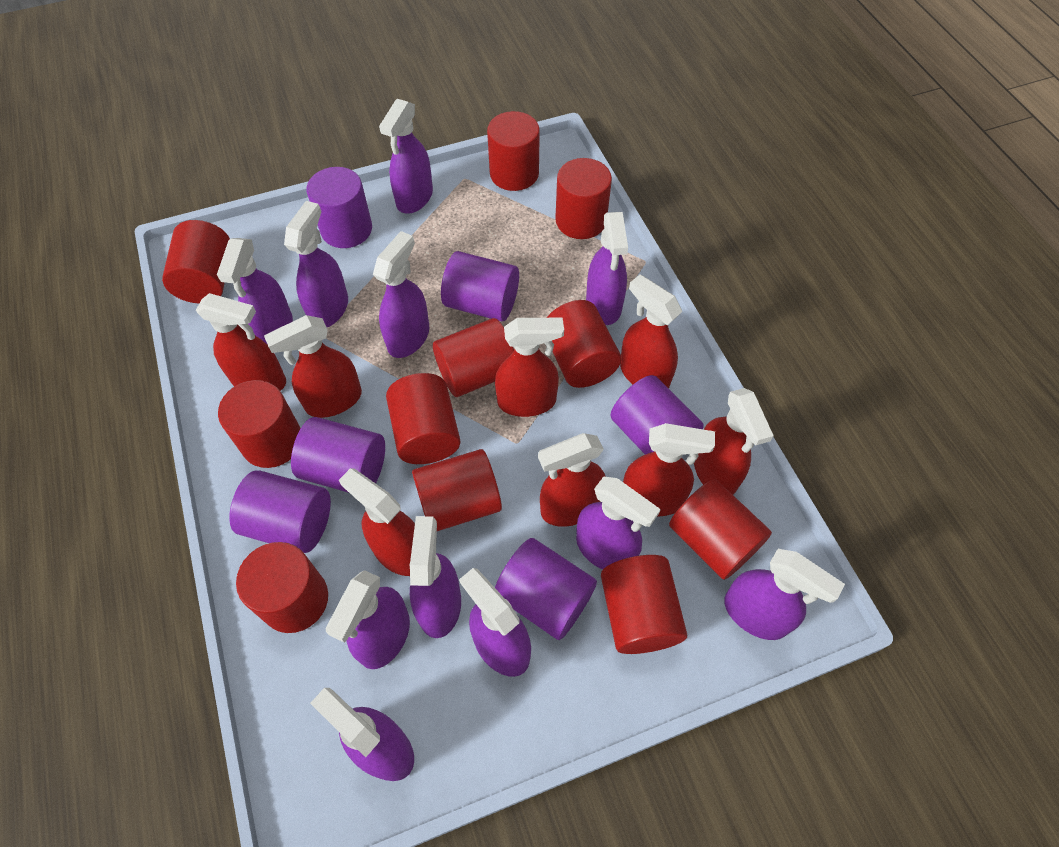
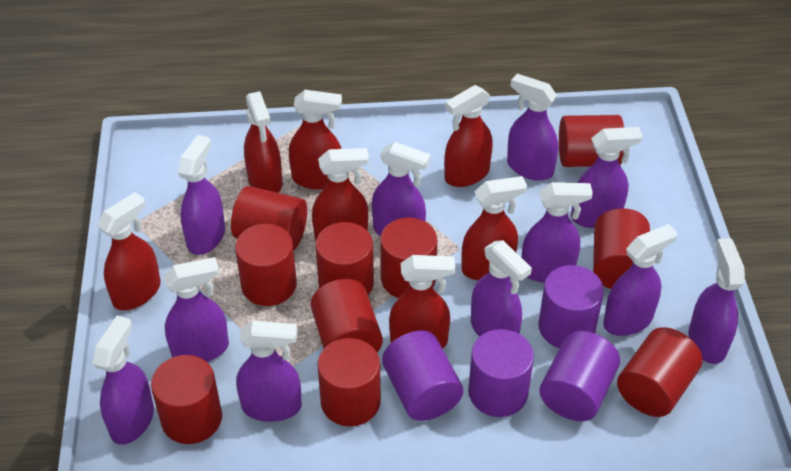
purple cylinder: 6 -> 4
red cylinder: 11 -> 10
red spray bottle: 8 -> 7

